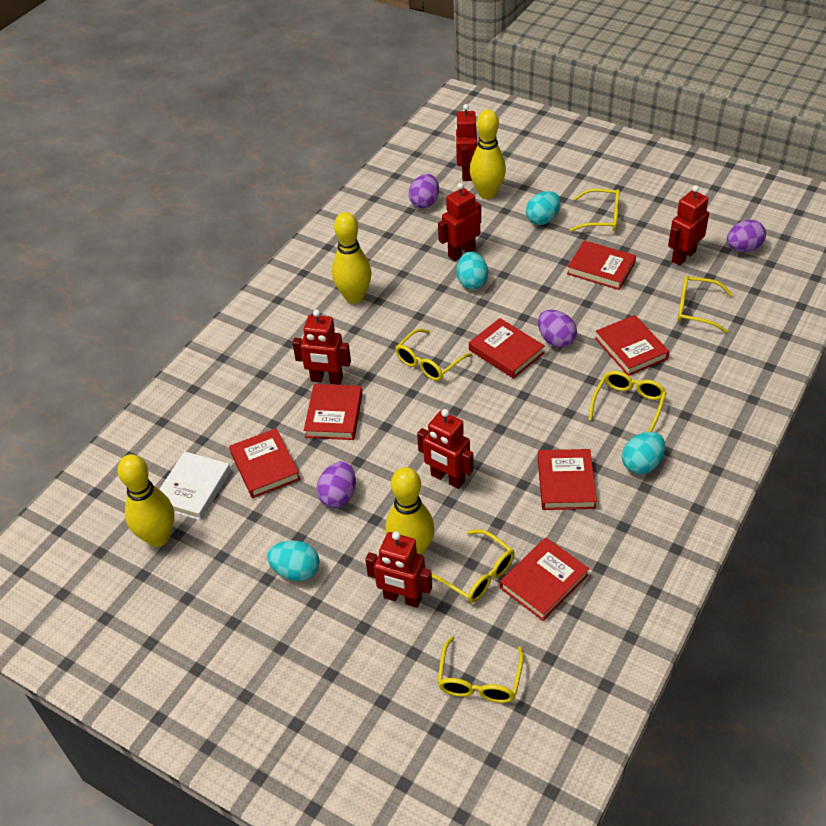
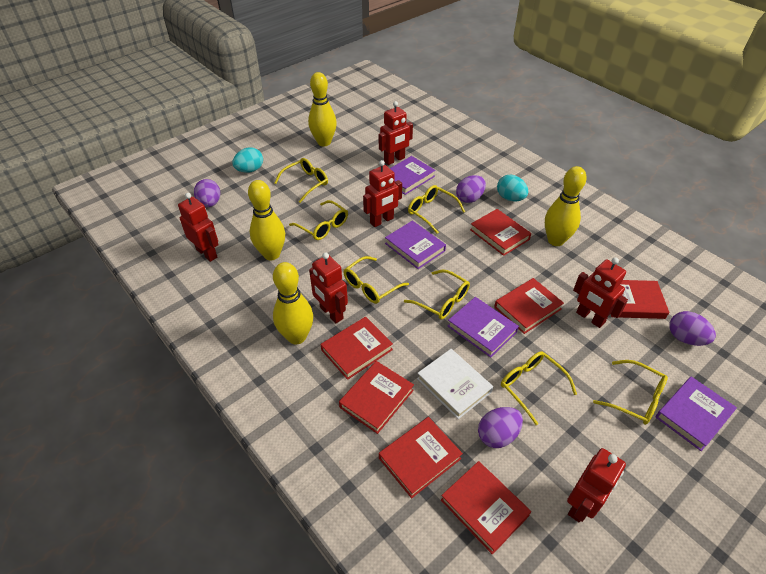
purple book: 0 -> 4
turquoise egg: 4 -> 2
yellow glasses: 6 -> 7

